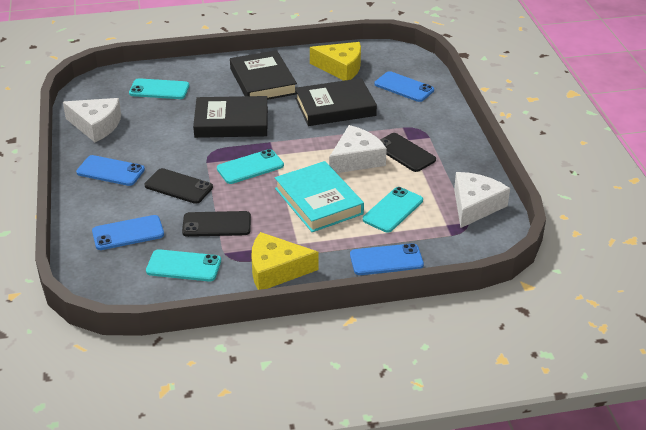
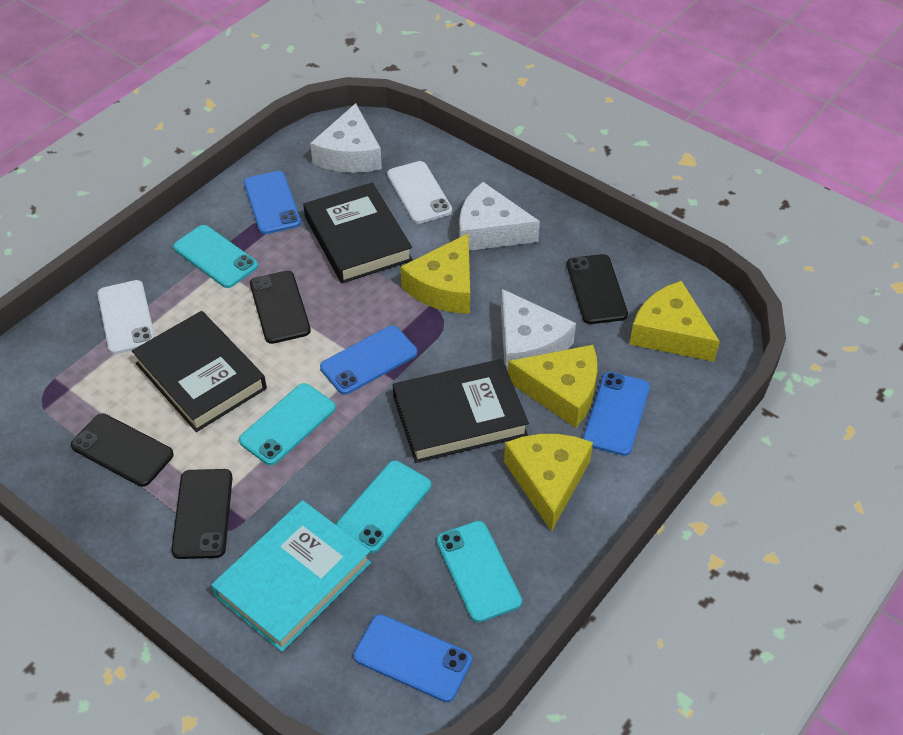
black phone: 3 -> 4
white phone: 0 -> 2
yellow cheese: 2 -> 4

